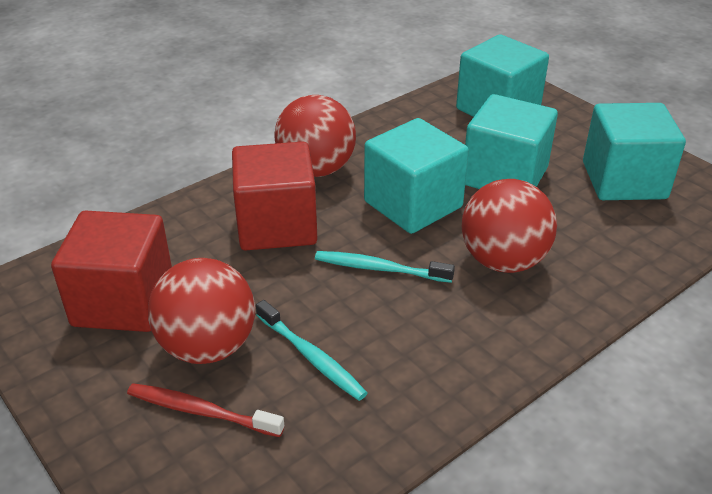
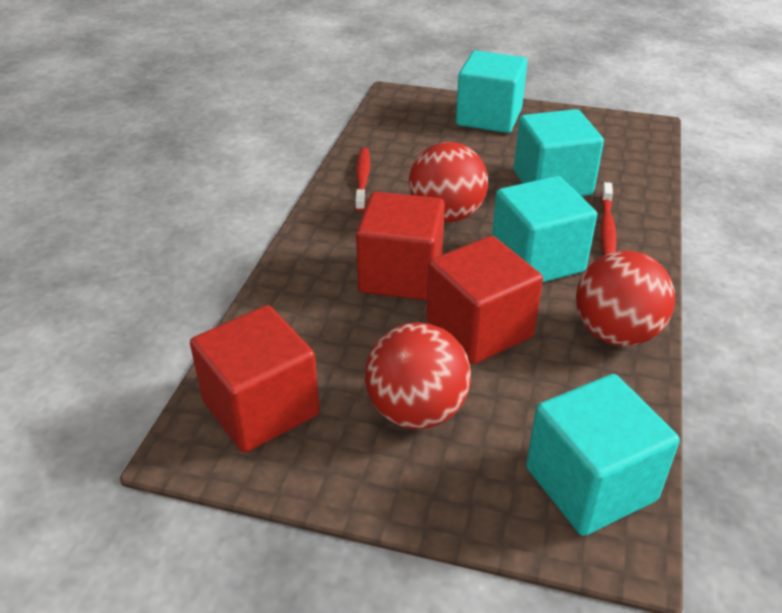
red cube: 2 -> 3
red toothbrush: 1 -> 2
turquoise toothbrush: 2 -> 0

